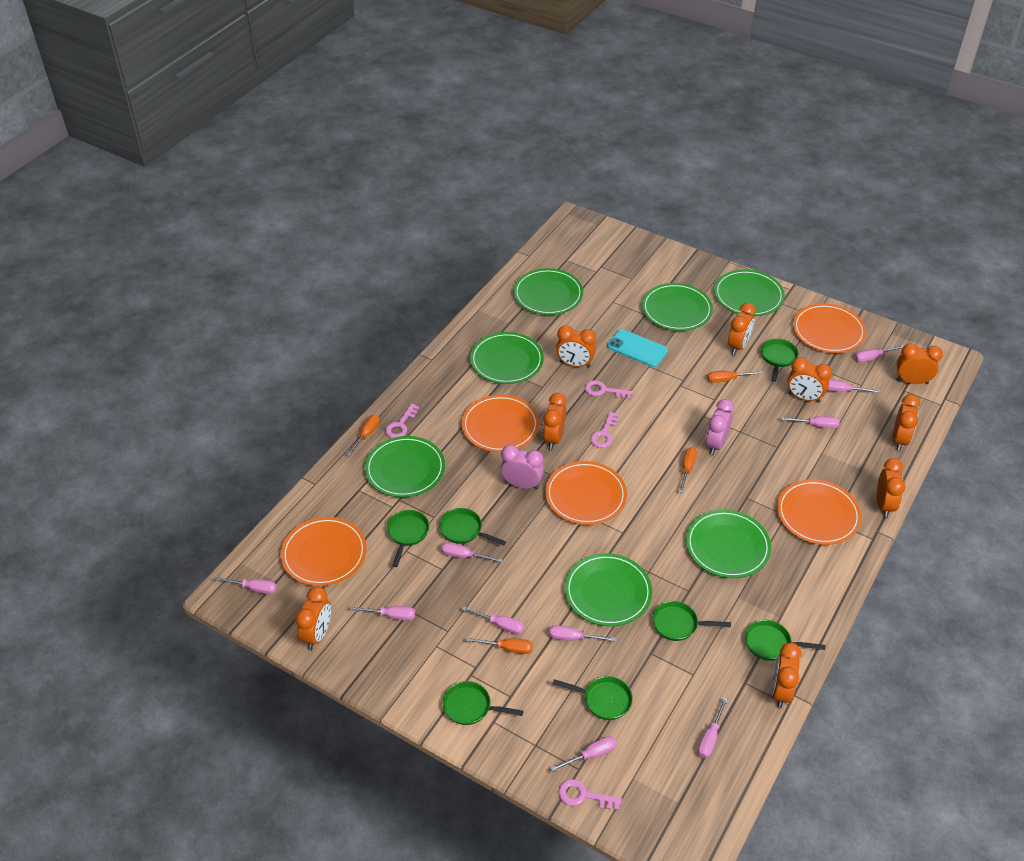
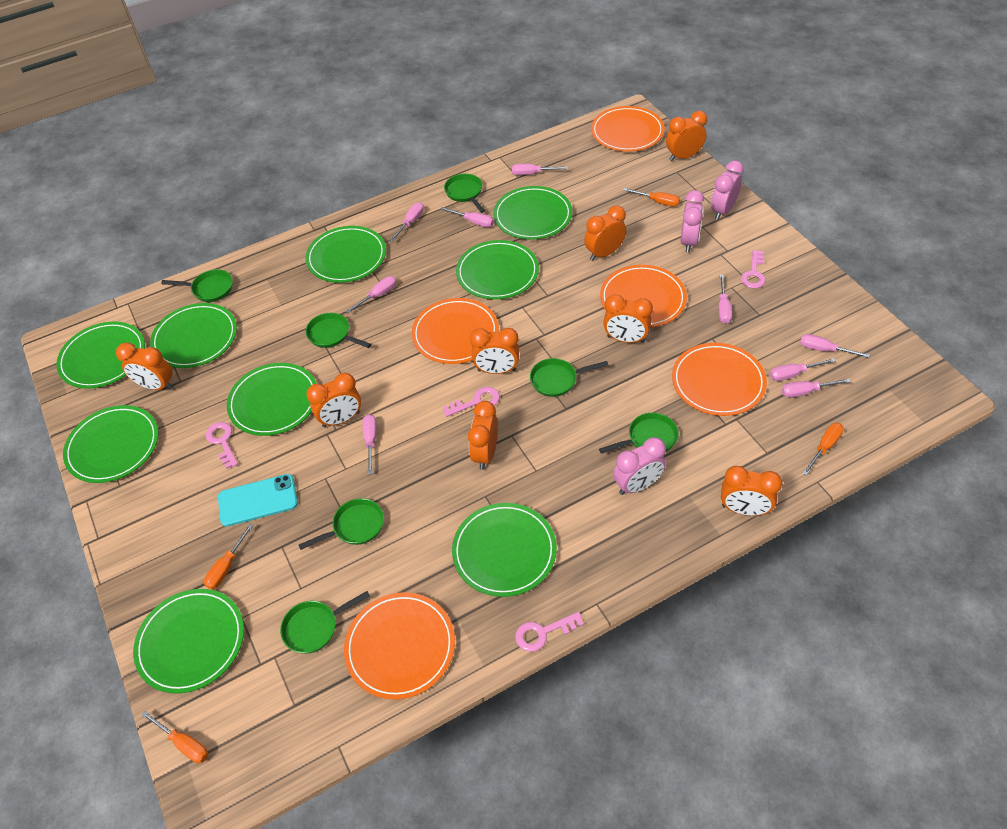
green plate: 7 -> 9
orange clock: 9 -> 8
pink clock: 2 -> 3
pink screwdriver: 10 -> 9

